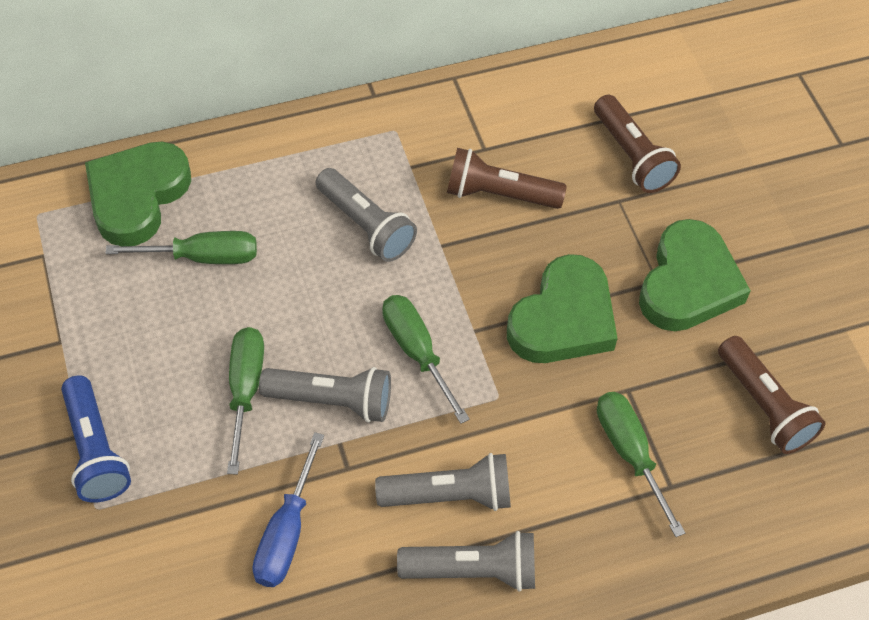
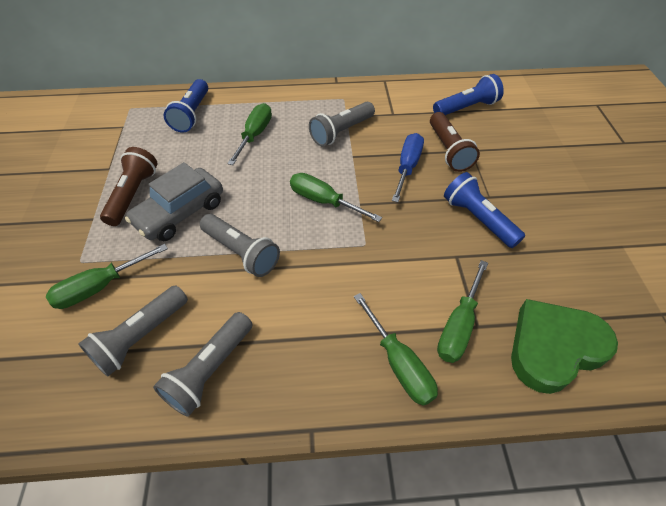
blue flashlight: 1 -> 3
brown flashlight: 3 -> 2
green heart: 3 -> 1
green screwdriver: 4 -> 5
grey car: 0 -> 1

